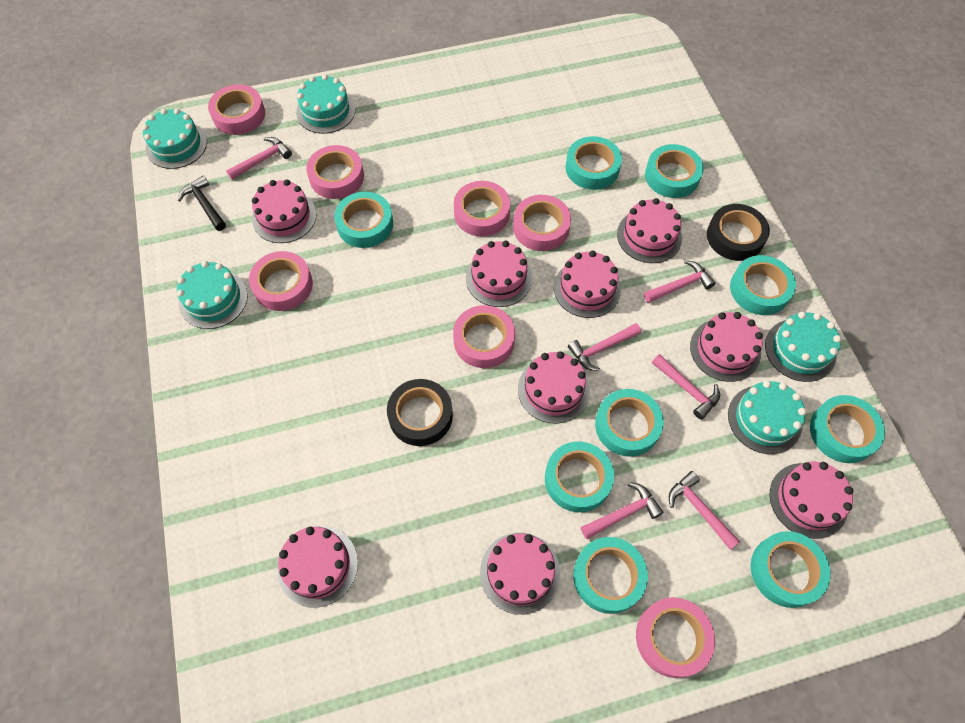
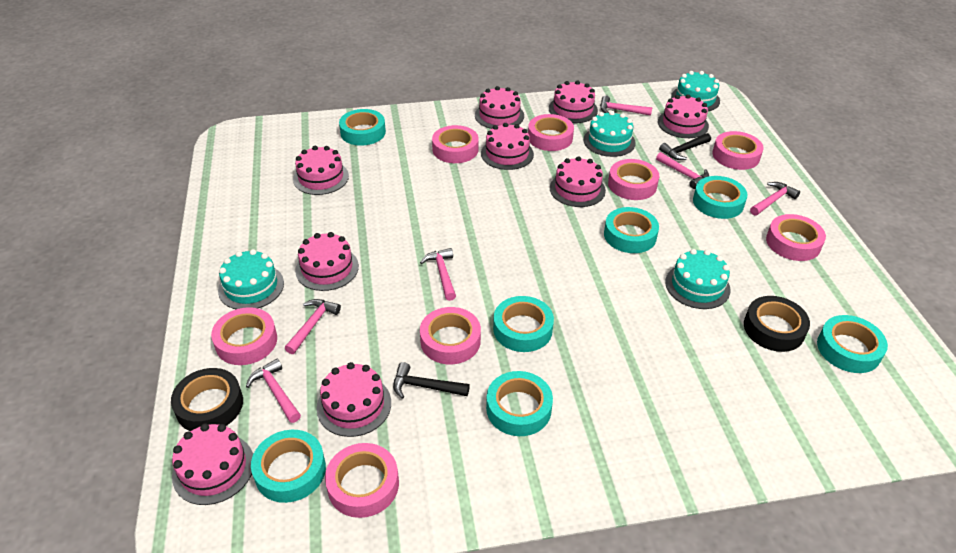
black hammer: 1 -> 2
pink tape: 7 -> 8
turquoise cake: 5 -> 4
turquoise tape: 9 -> 7

